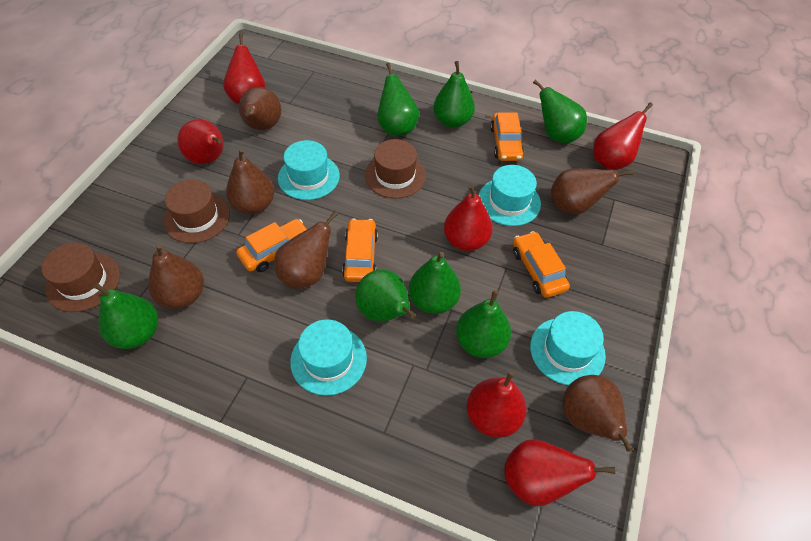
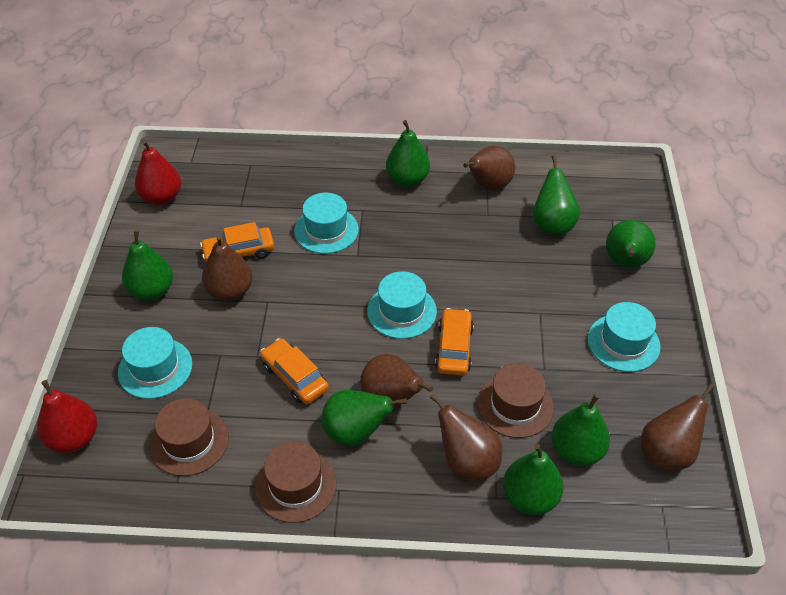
brown pear: 6 -> 5
orange car: 4 -> 3
red pear: 6 -> 2

